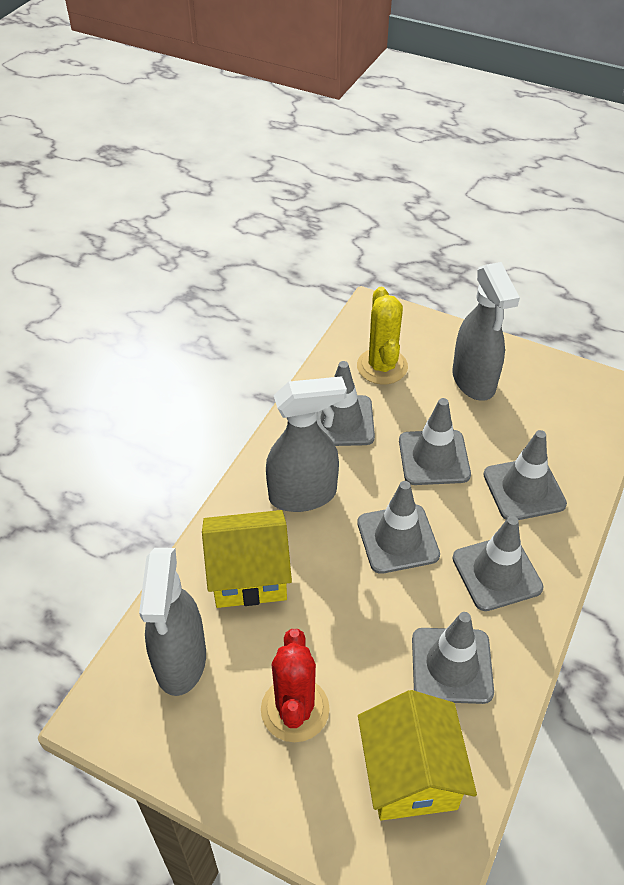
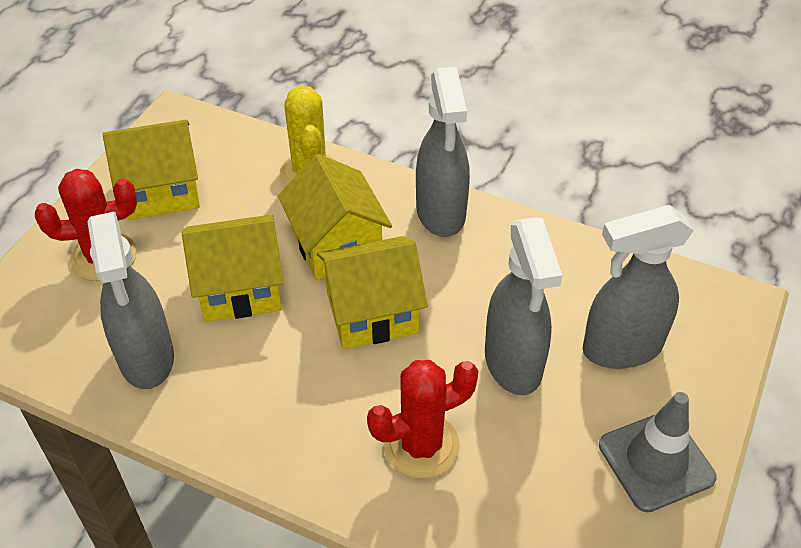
grey spray bottle: 3 -> 4
grey traffic cone: 6 -> 1
red cactus: 1 -> 2
yellow house: 2 -> 4

